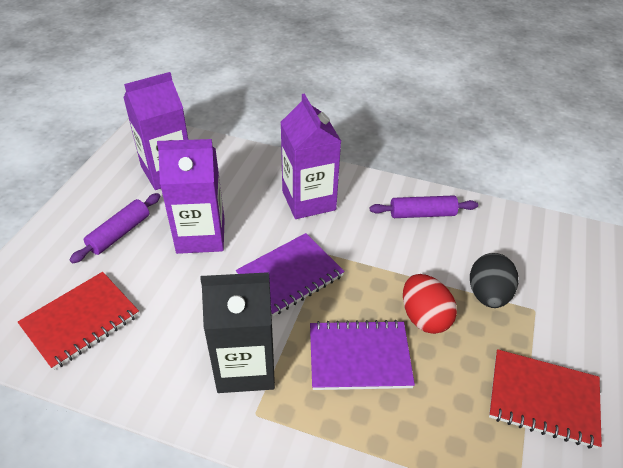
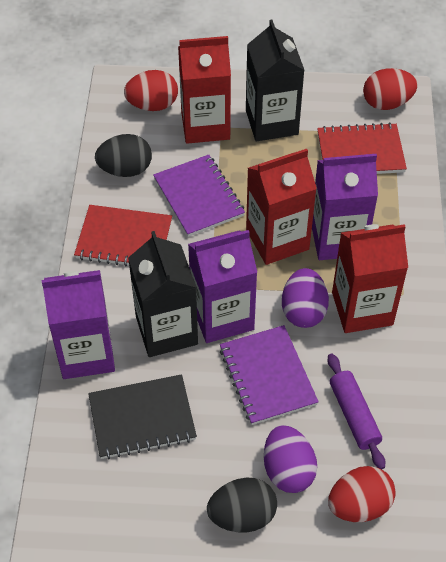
black carton: 1 -> 2
black egg: 1 -> 2
black notebook: 0 -> 1
purple egg: 0 -> 2
purple rolling pin: 2 -> 1
red carton: 0 -> 3
red egg: 1 -> 3

